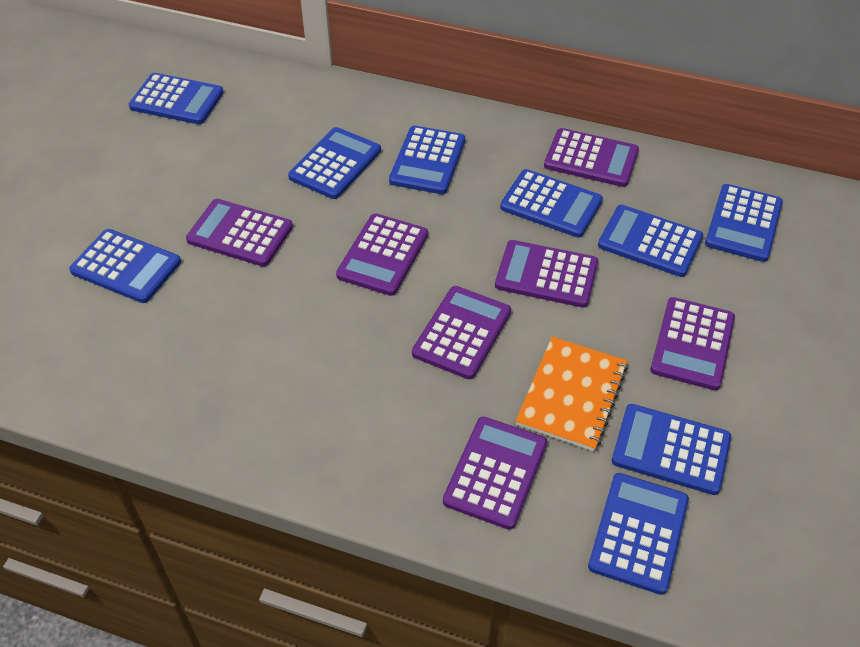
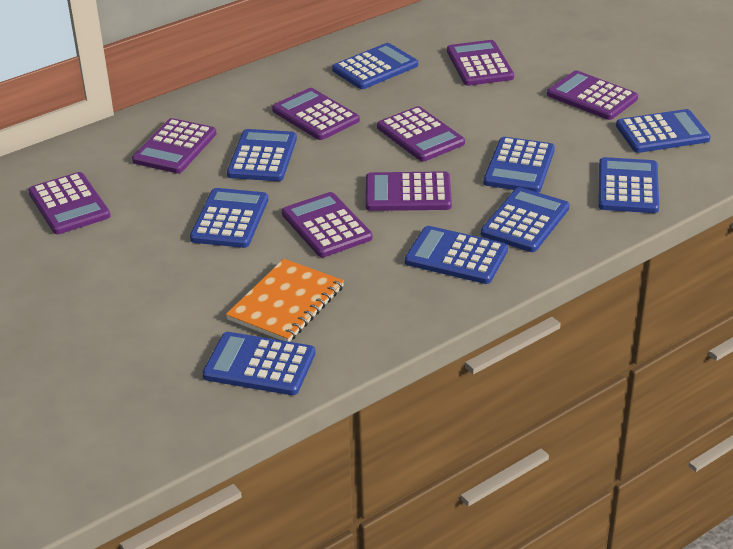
purple calculator: 7 -> 8

